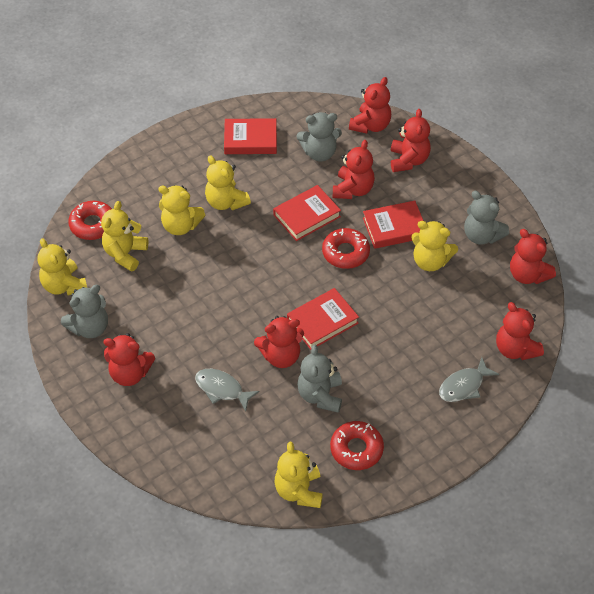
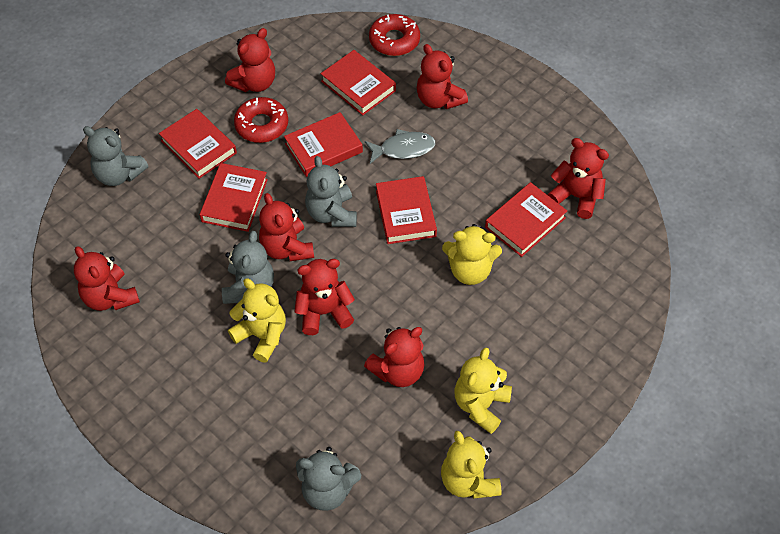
grey fish: 2 -> 1
red book: 4 -> 6
red donut: 3 -> 2
yellow teddy bear: 6 -> 4

